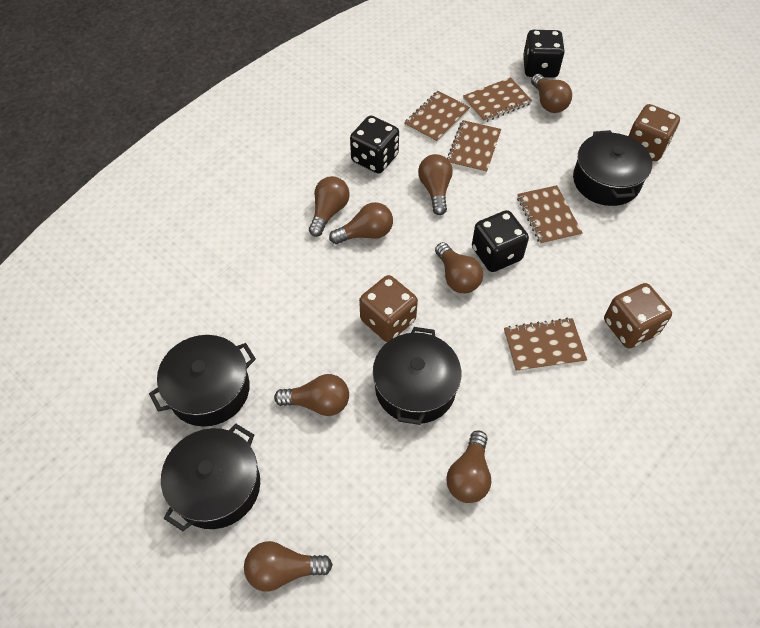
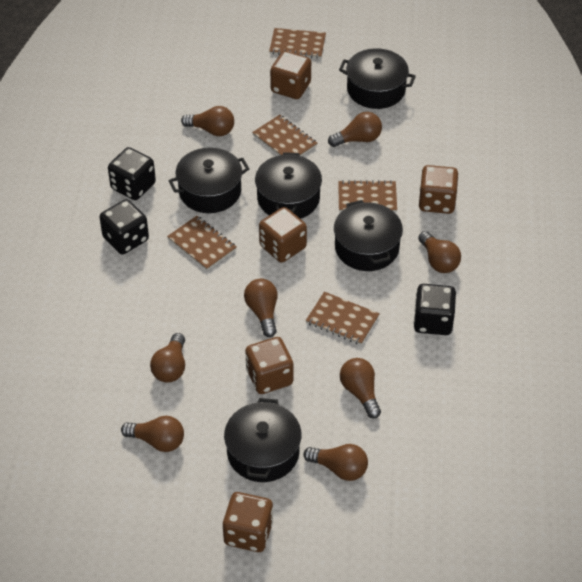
black pot: 4 -> 5
brown dice: 3 -> 5

